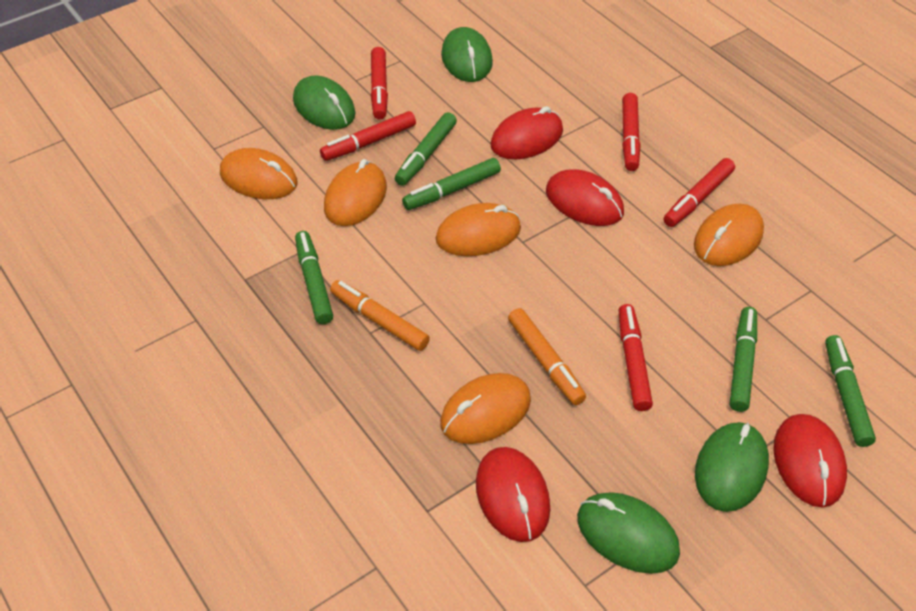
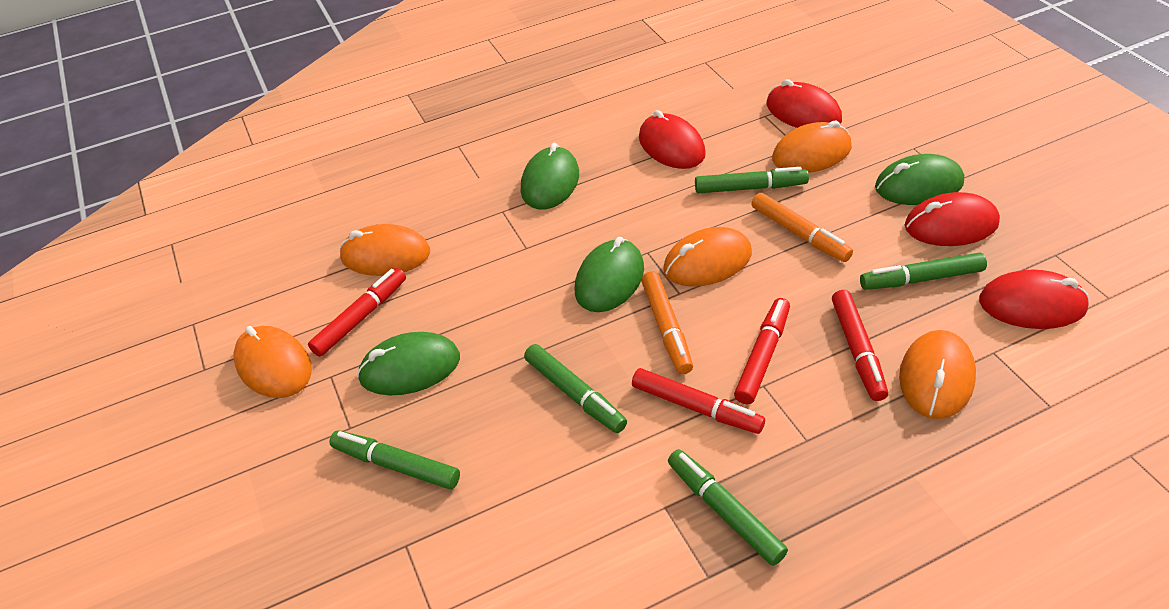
red marker: 5 -> 4

